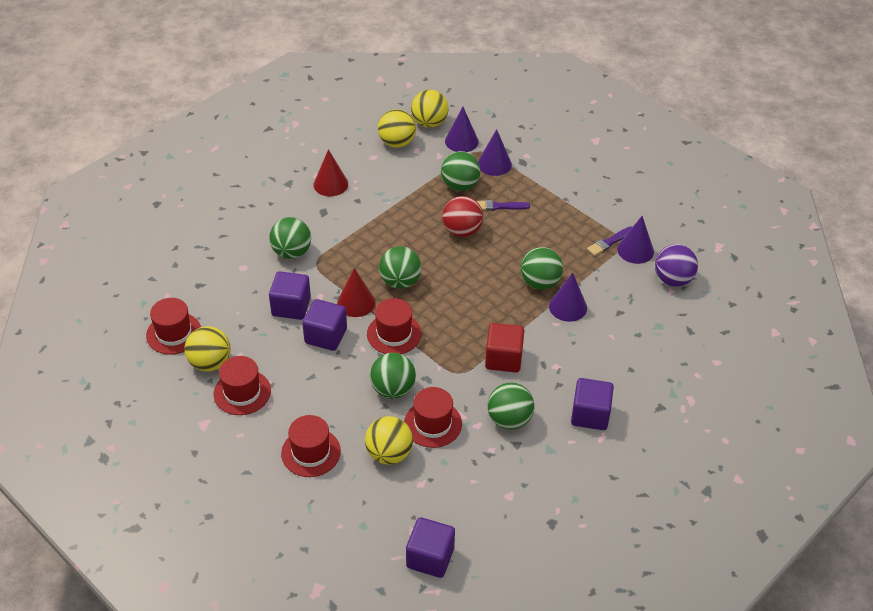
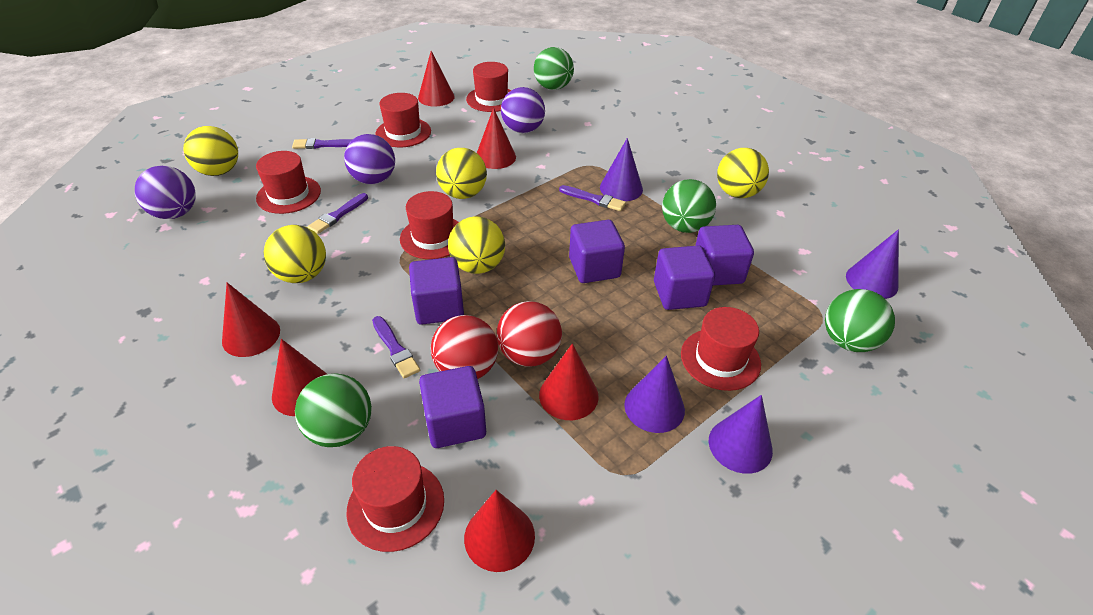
green ball: 6 -> 4
purple ball: 1 -> 3
purple brush: 2 -> 4
purple cube: 4 -> 5
red ball: 1 -> 2
red cone: 2 -> 6
red cube: 1 -> 0
red hat: 5 -> 6
yellow ball: 4 -> 5

